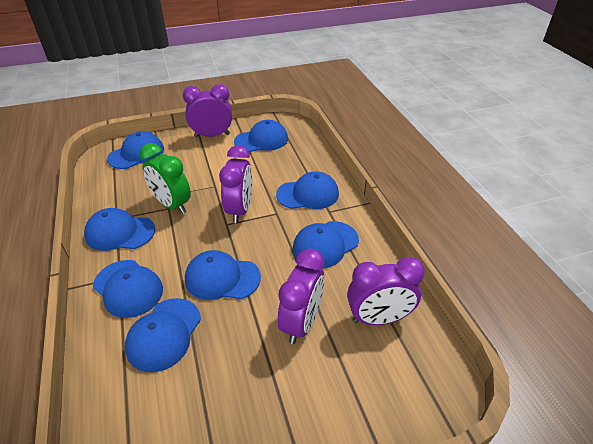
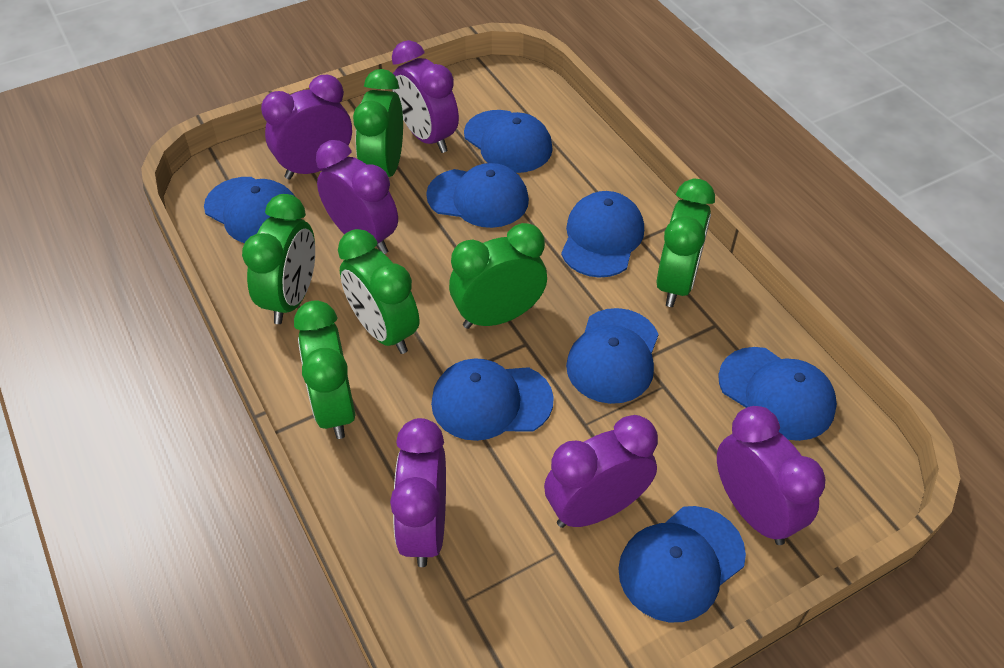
green clock: 1 -> 6
purple clock: 4 -> 6

